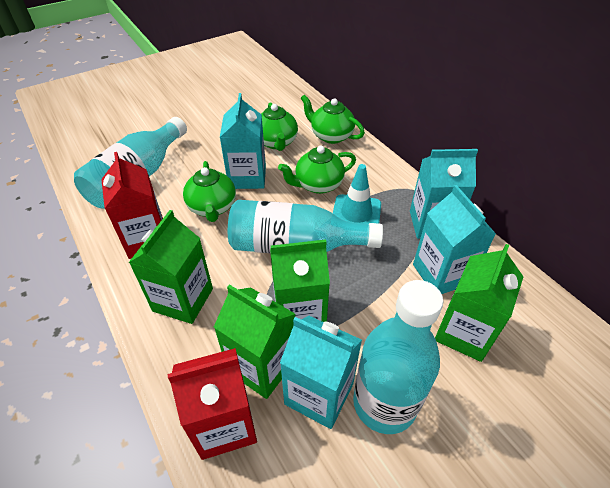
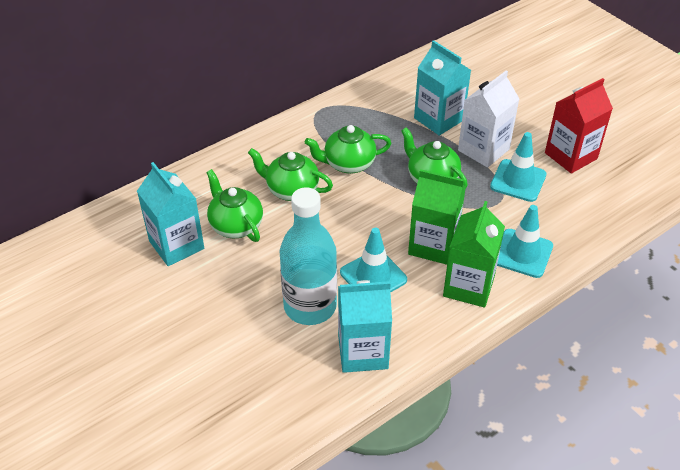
green carton: 4 -> 2
red carton: 2 -> 1
turquoise bottle: 3 -> 1
turquoise carton: 4 -> 3
turquoise traffic cone: 1 -> 3
white carton: 0 -> 1

